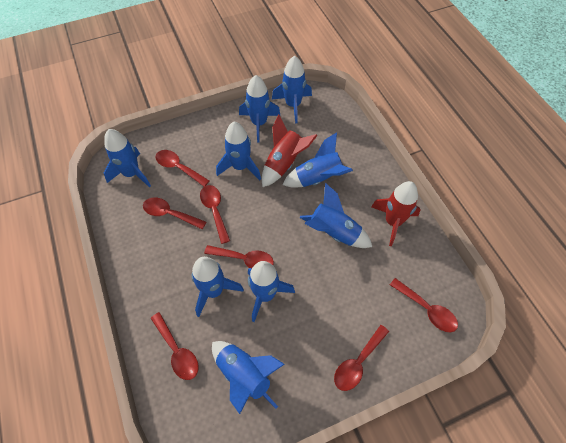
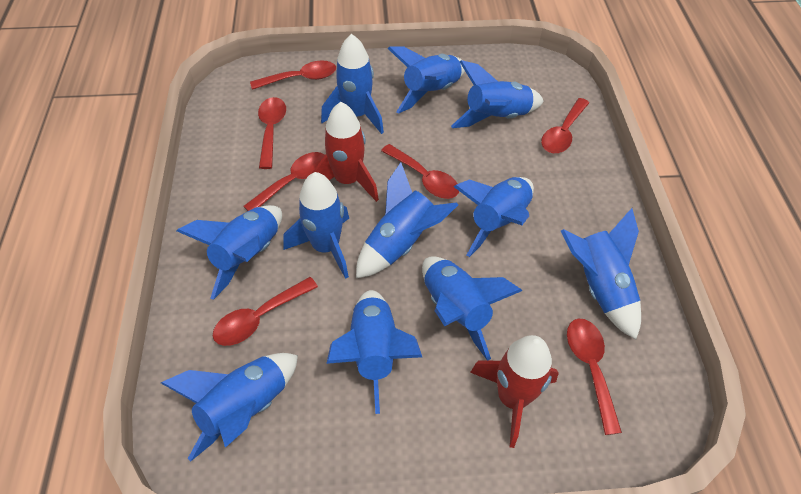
blue rocket: 9 -> 11

